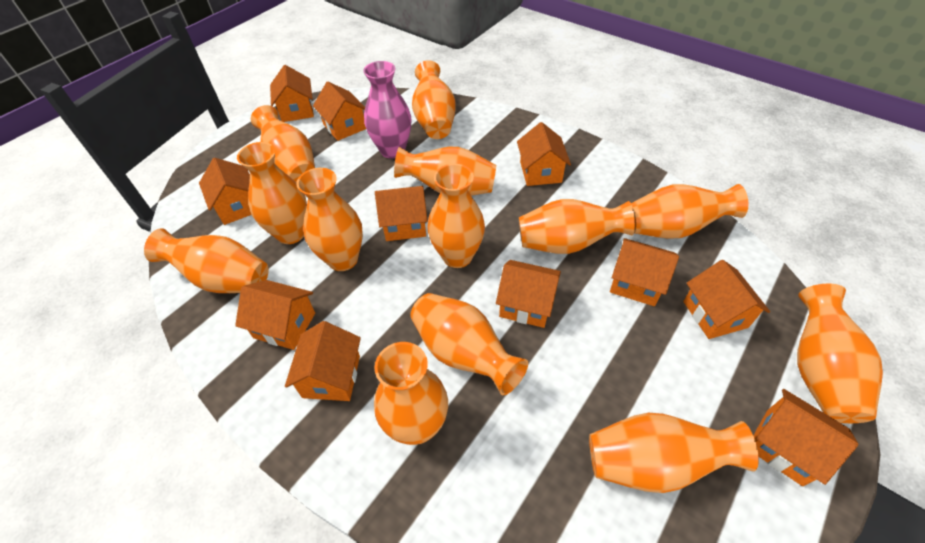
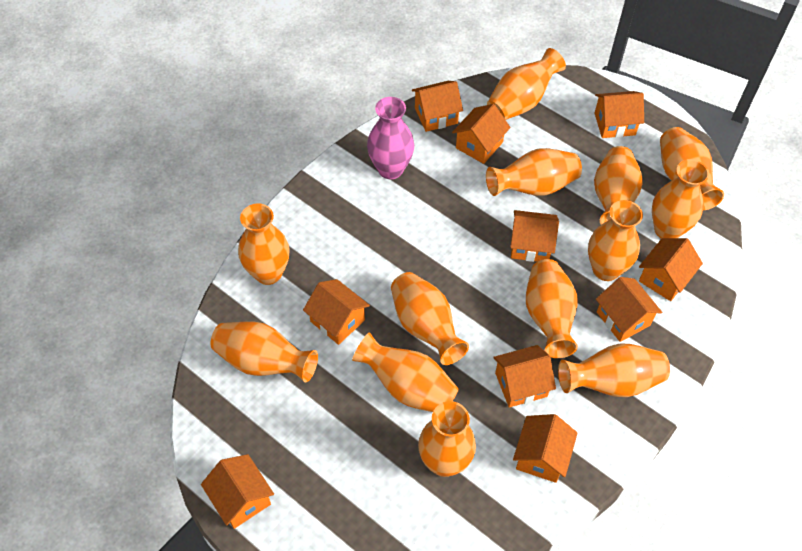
orange house: 11 -> 10

